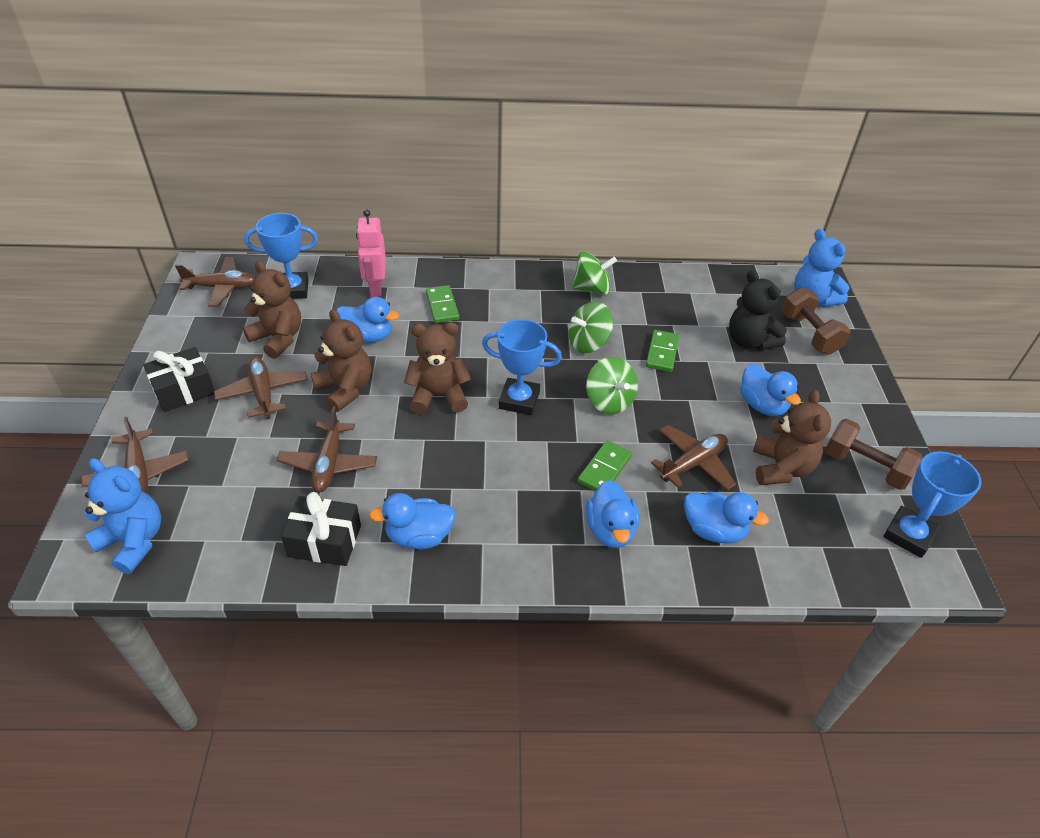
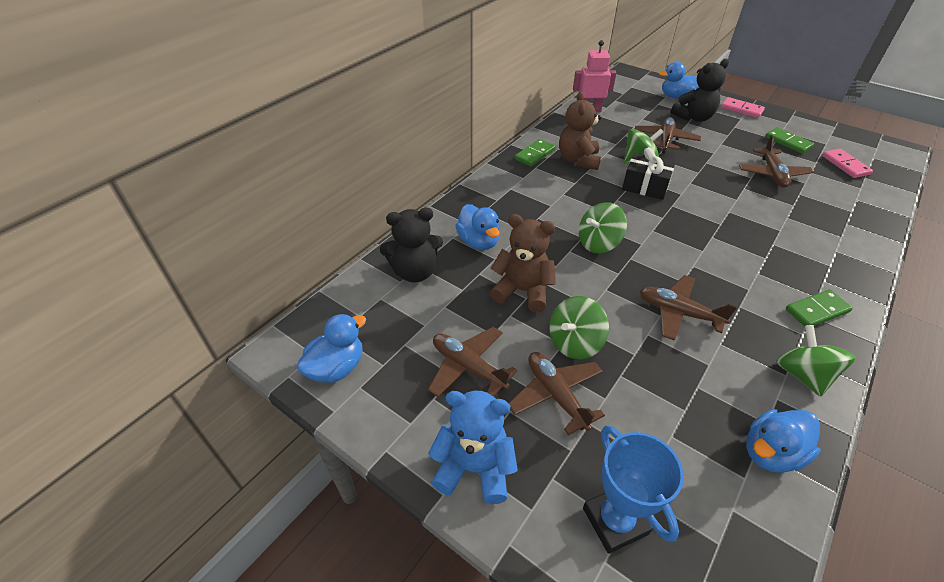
black gift: 2 -> 1
black teddy bear: 1 -> 2
blue duck: 5 -> 4
blue teddy bear: 2 -> 1
blue trophy: 3 -> 1
brown dumbbell: 2 -> 0
brown teddy bear: 4 -> 2
green spinning top: 3 -> 4
pink domino: 0 -> 2

